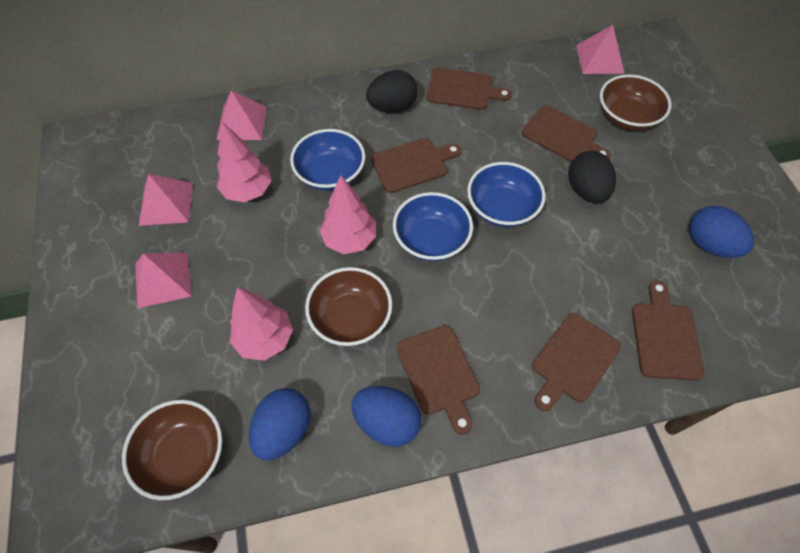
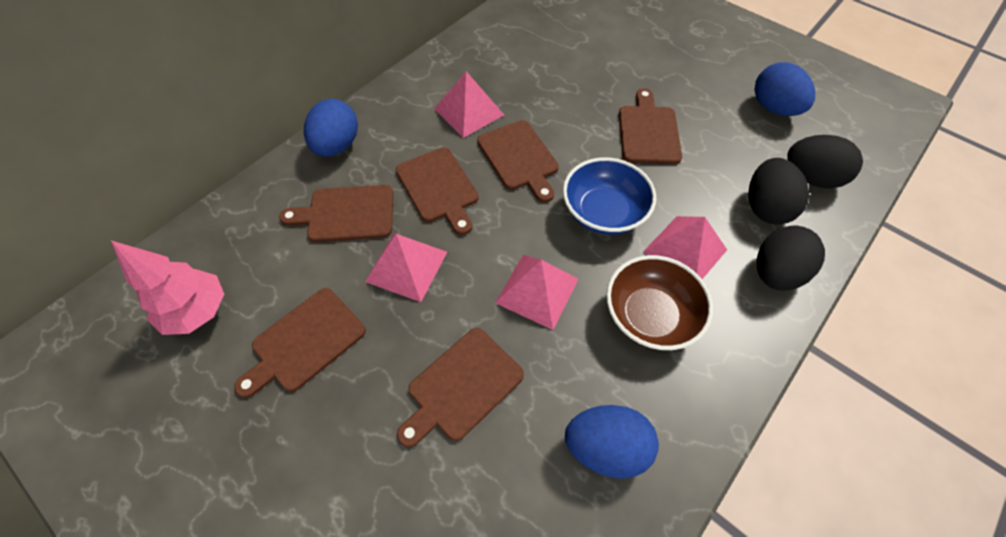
black egg: 2 -> 3
blue bowl: 3 -> 1
brown bowl: 3 -> 1
pink tree: 3 -> 1

